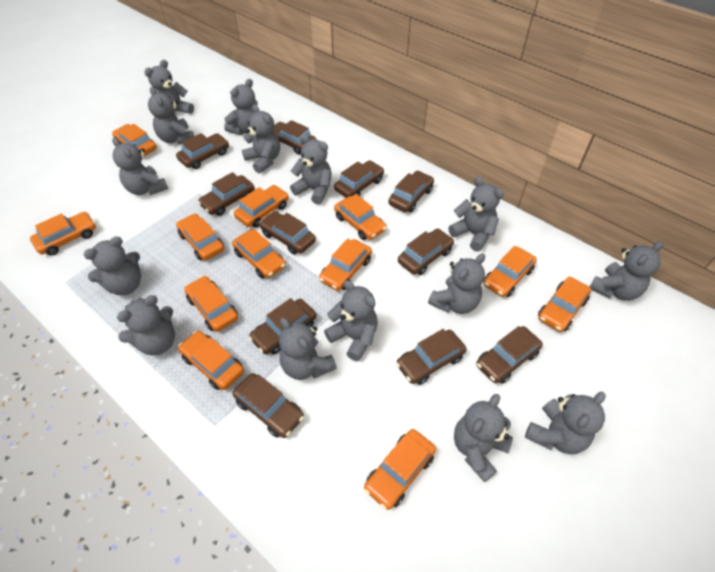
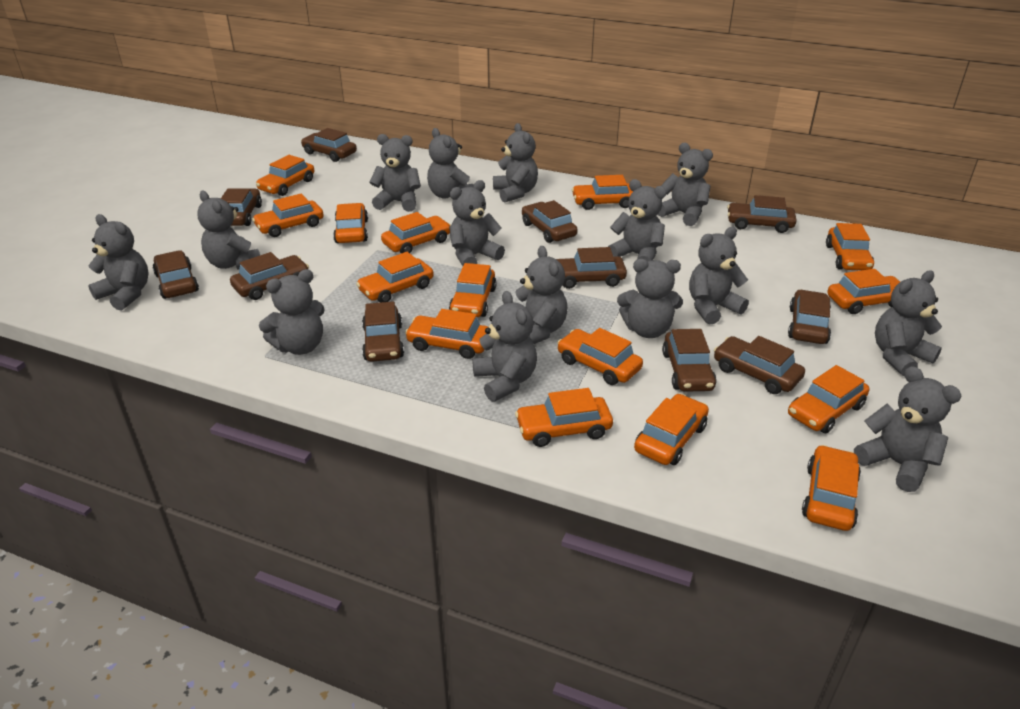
orange car: 12 -> 15

